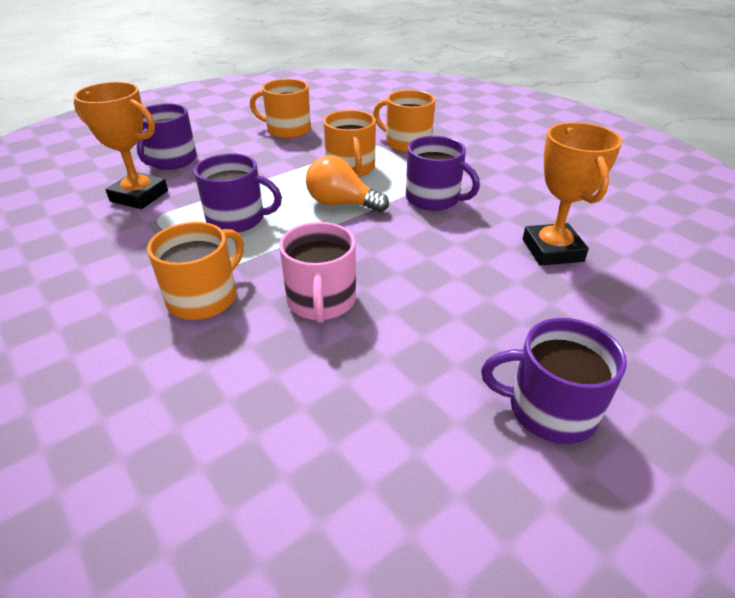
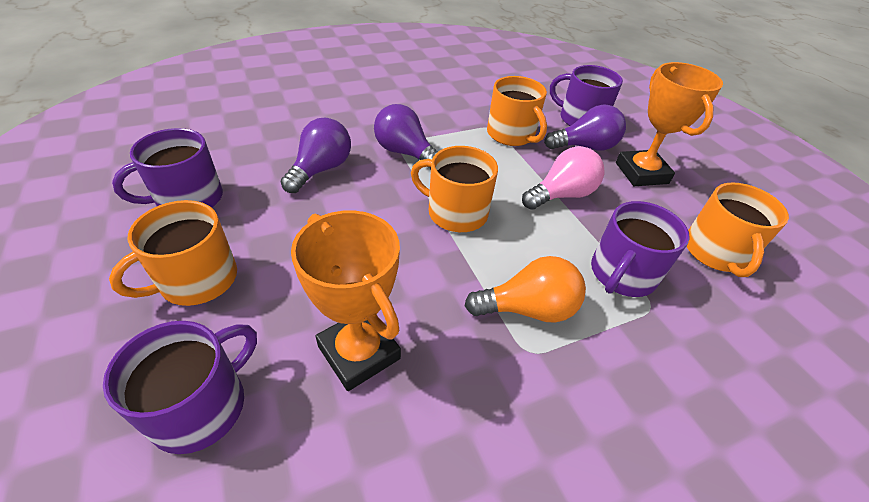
pink light bulb: 0 -> 1
pink mug: 1 -> 0
purple light bulb: 0 -> 3

